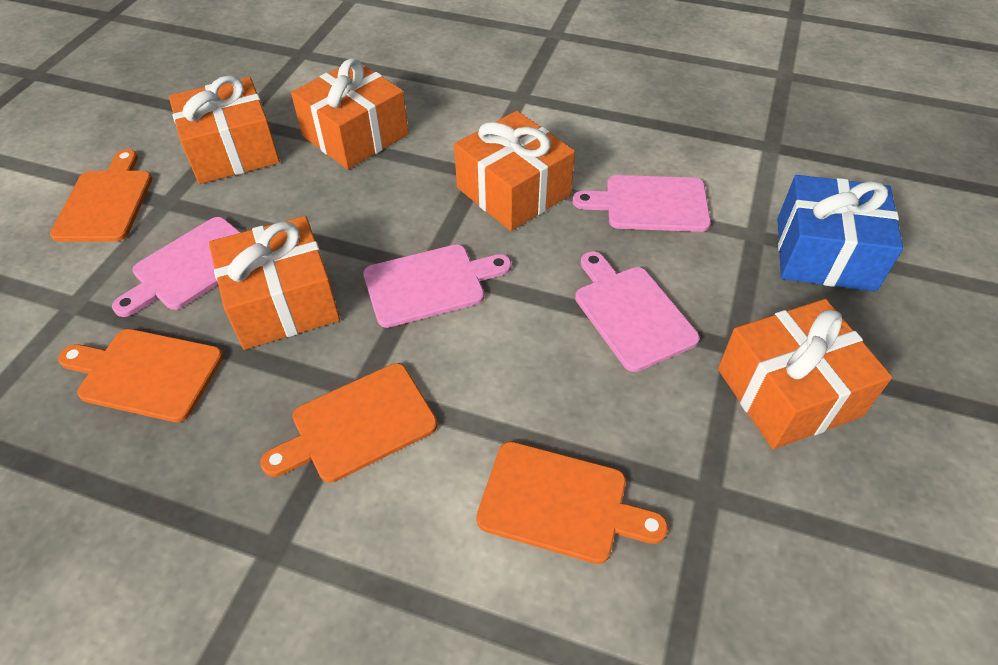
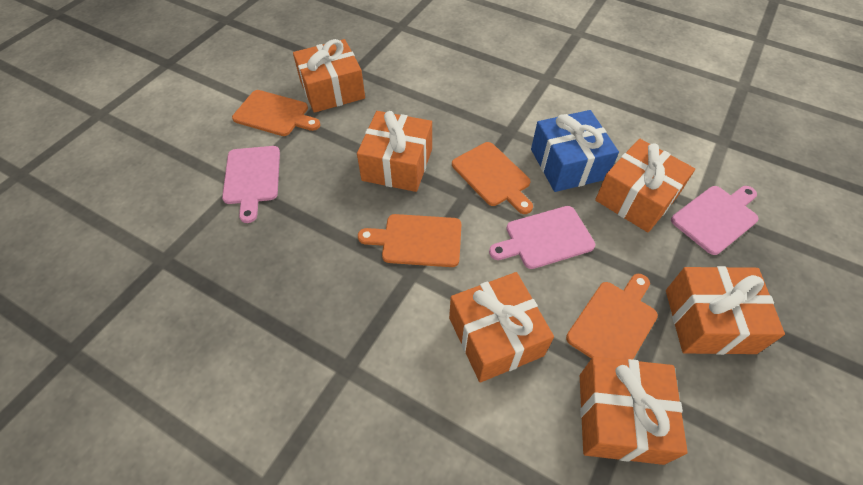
orange gift: 5 -> 6
pink cutting board: 4 -> 3

